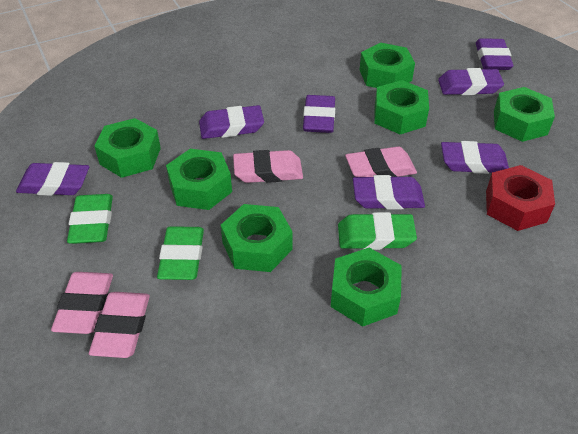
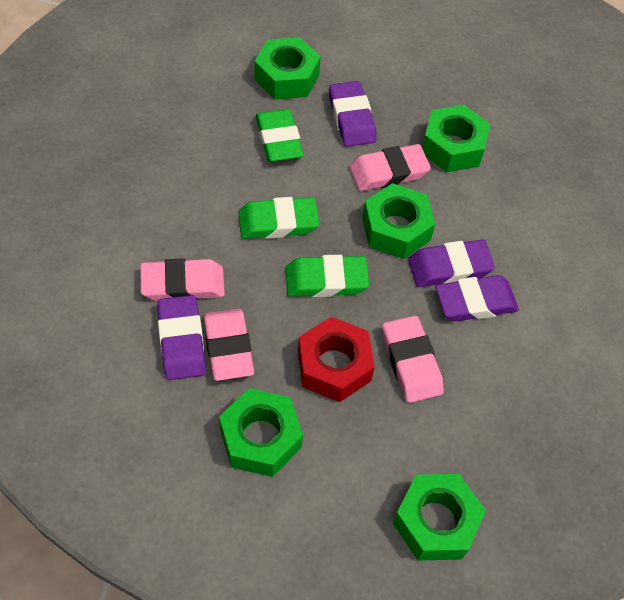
green nut: 7 -> 5
purple eraser: 7 -> 4

